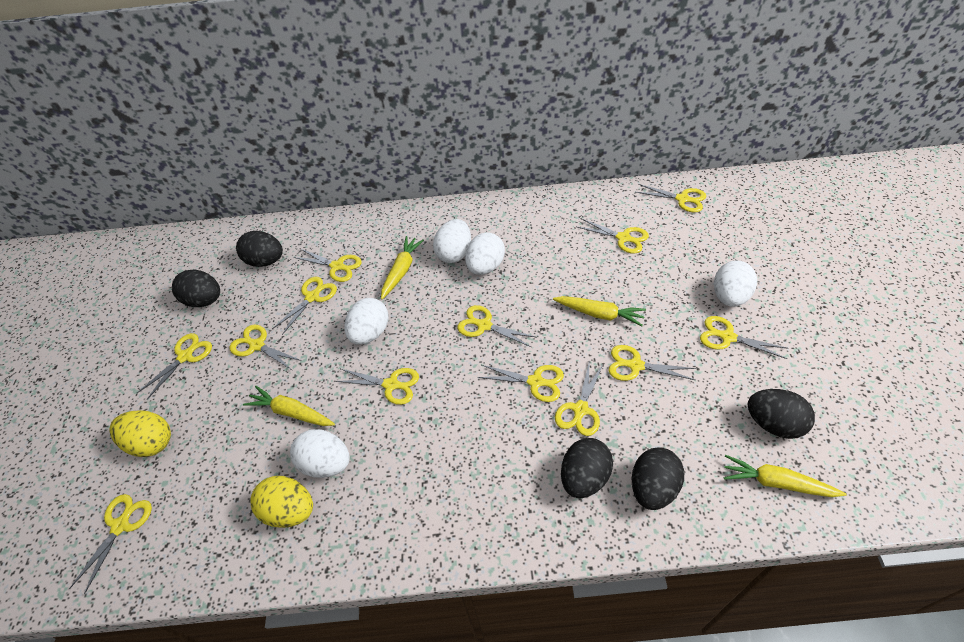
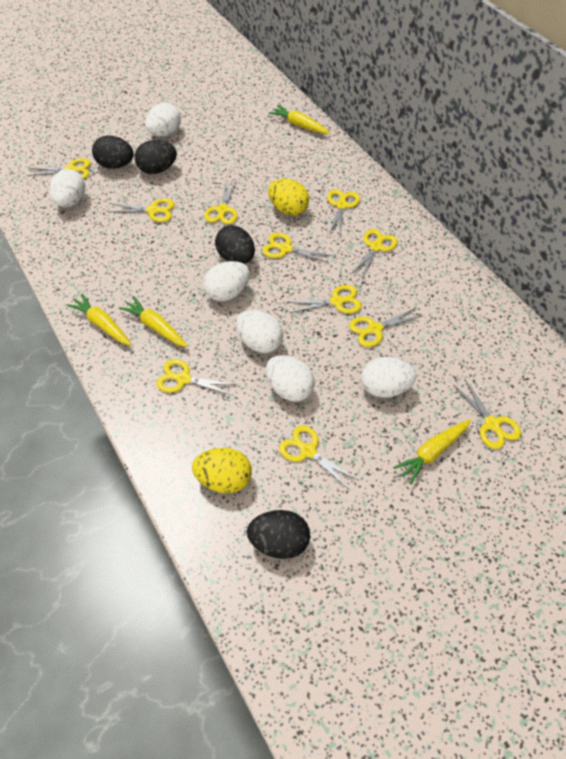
black egg: 5 -> 4
white egg: 5 -> 6
yellow scissors: 13 -> 11

